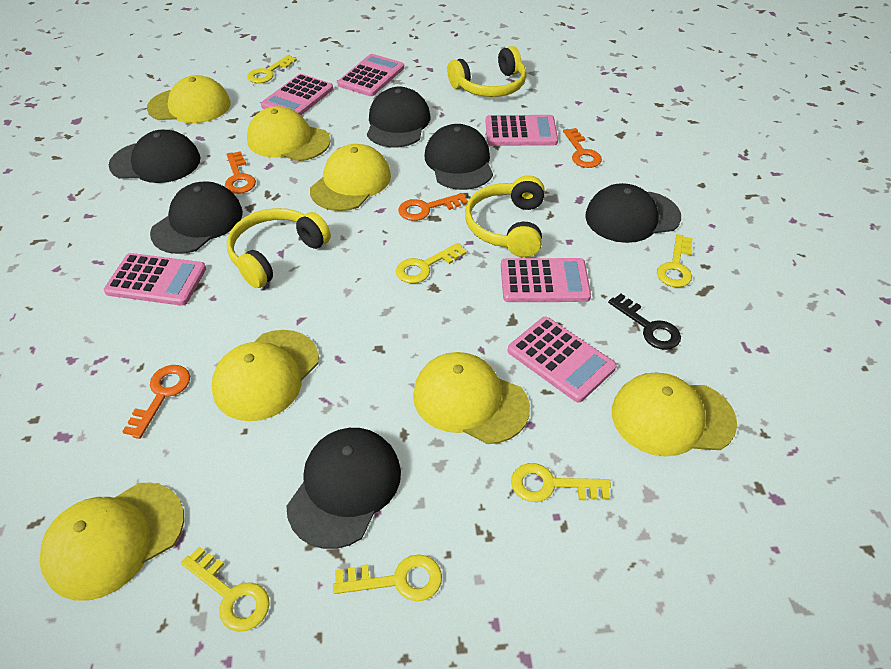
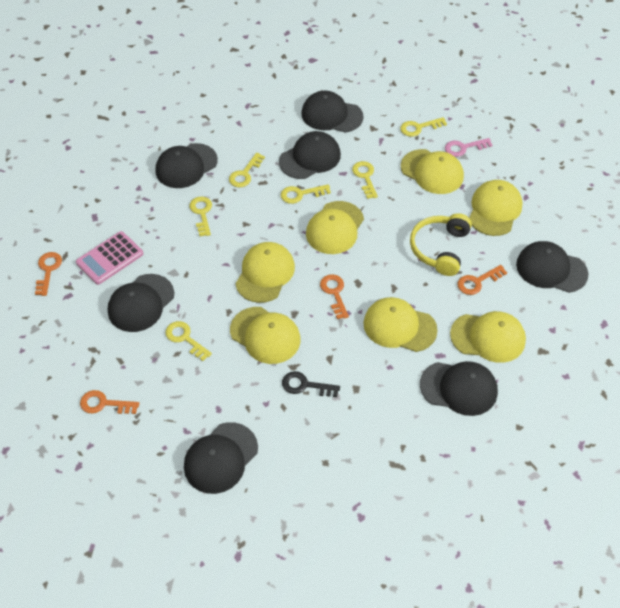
black cap: 6 -> 7
pink calculator: 6 -> 1
pink key: 0 -> 1
yellow headphones: 3 -> 1

